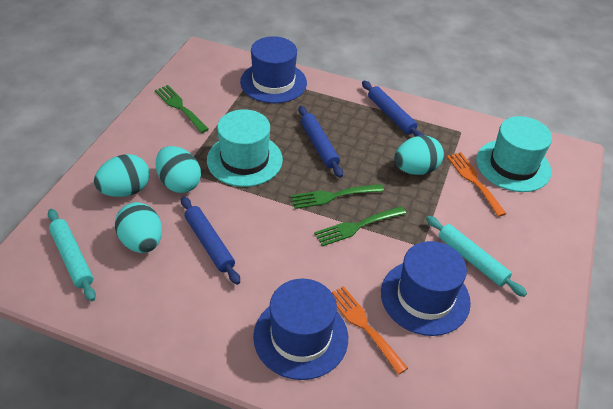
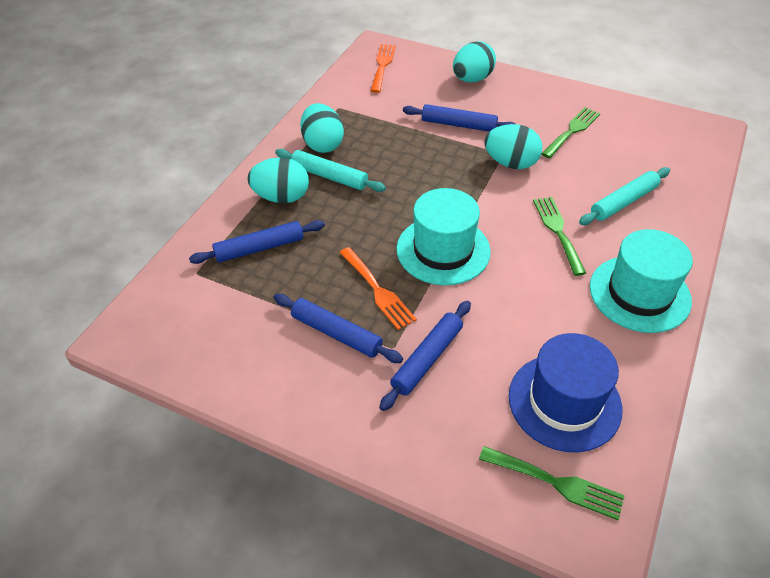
blue hat: 3 -> 1
blue rolling pin: 3 -> 4

